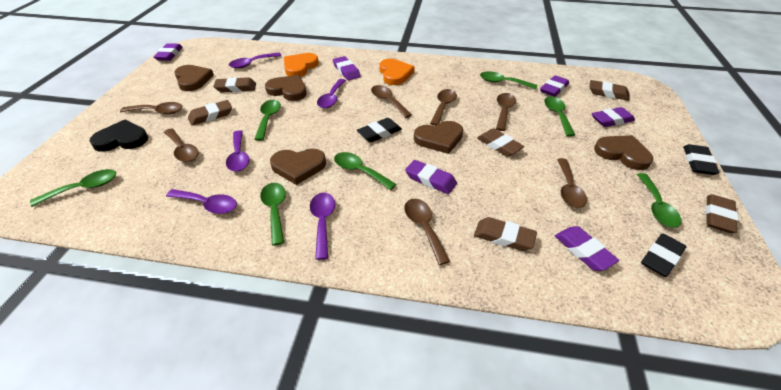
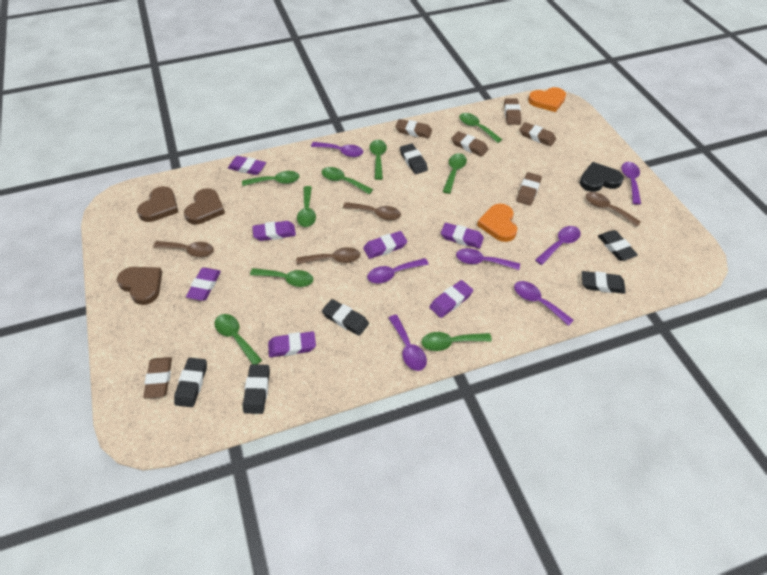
black eraser: 3 -> 6
brown heart: 5 -> 3
brown spoon: 7 -> 4
green spoon: 7 -> 9
purple eraser: 6 -> 7
purple spoon: 5 -> 7

